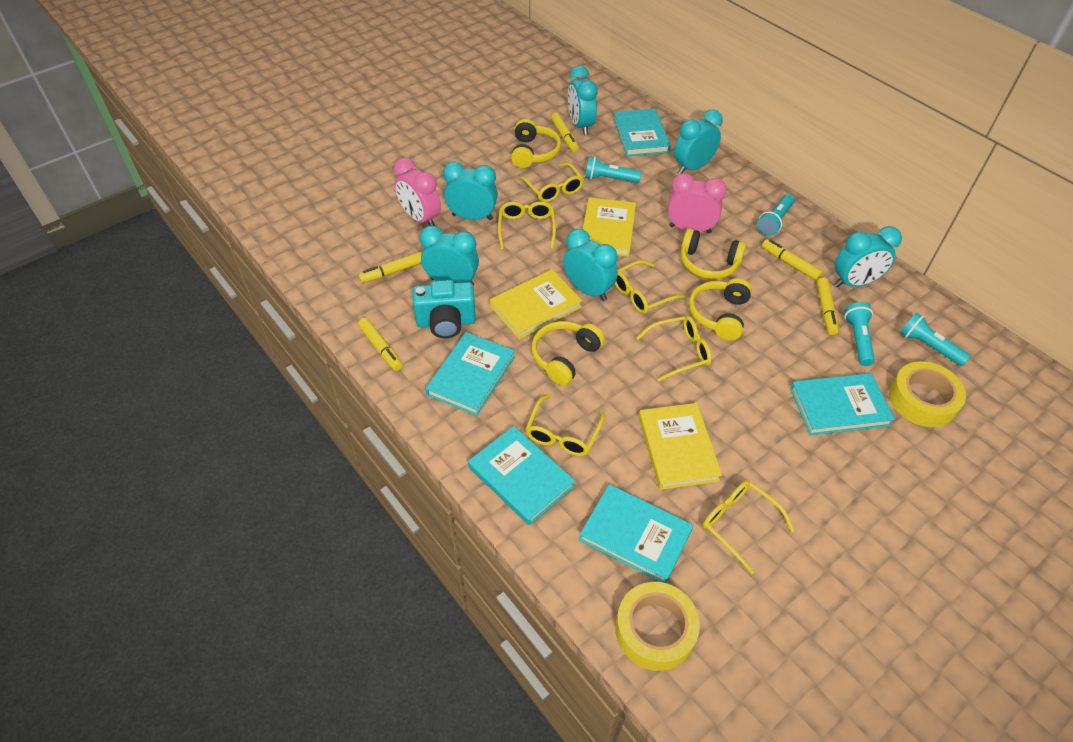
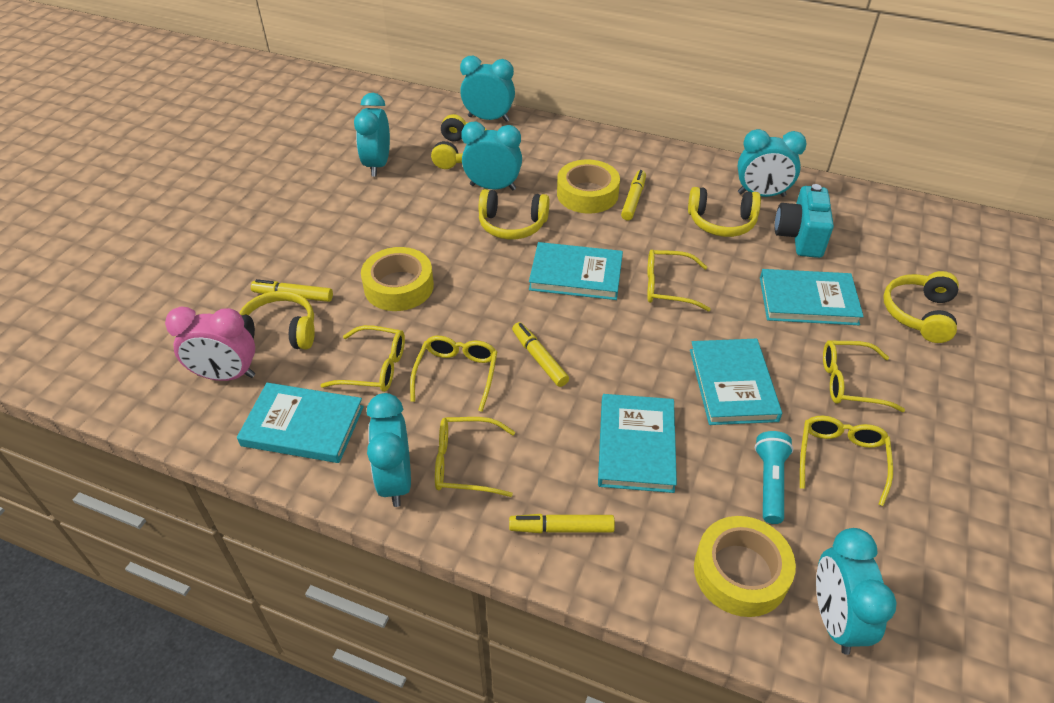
pink clock: 2 -> 1
turquoise flashlight: 4 -> 1
yellow book: 3 -> 0
yellow headphones: 4 -> 5
yellow marker: 5 -> 4
yellow tape: 2 -> 3

